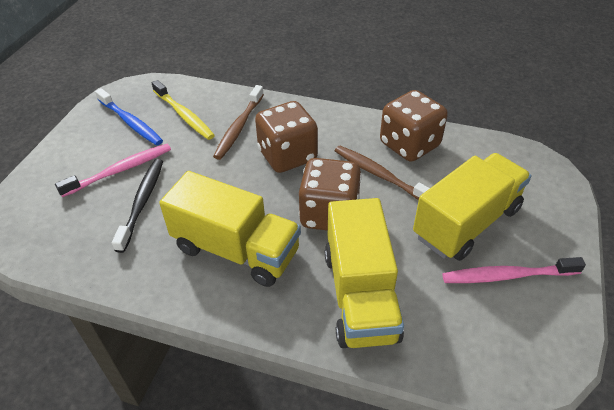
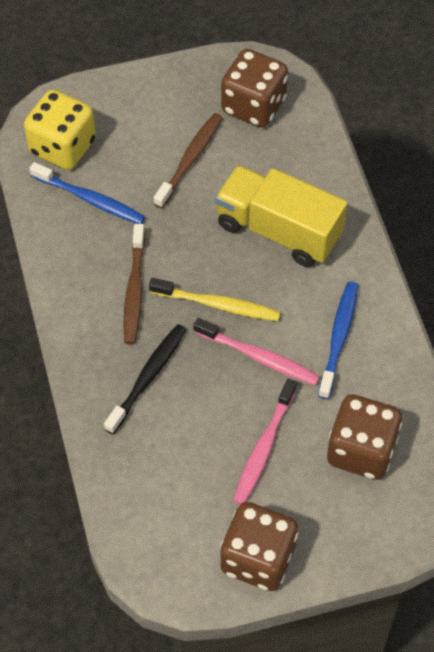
blue toothbrush: 1 -> 2
yellow dice: 0 -> 1
yellow truck: 3 -> 1

